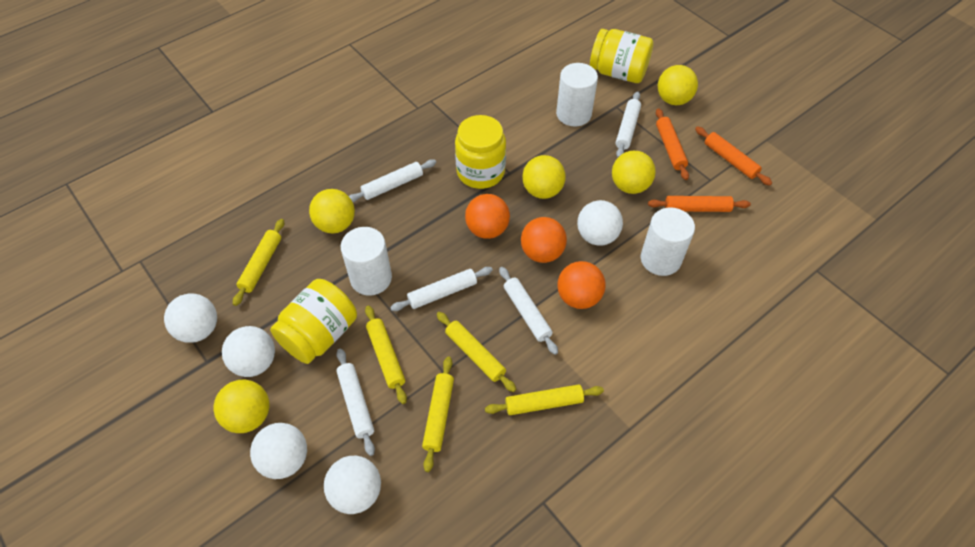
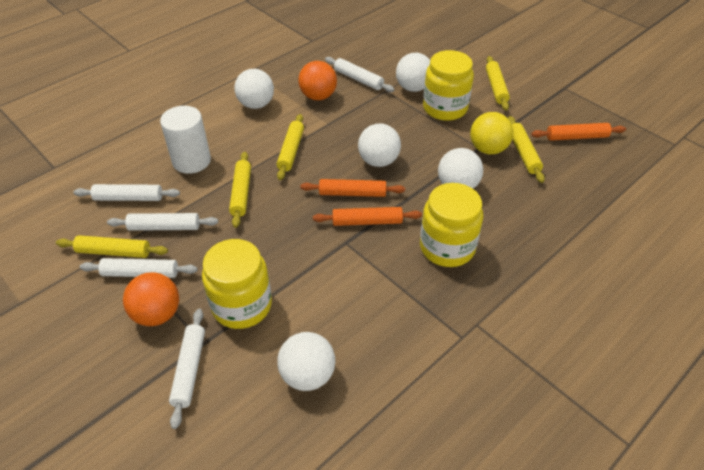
orange ball: 3 -> 2
white cylinder: 3 -> 1
yellow ball: 5 -> 1

